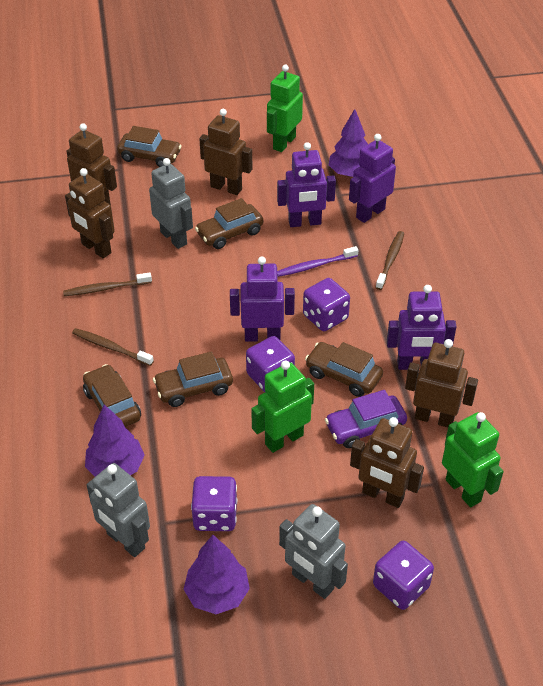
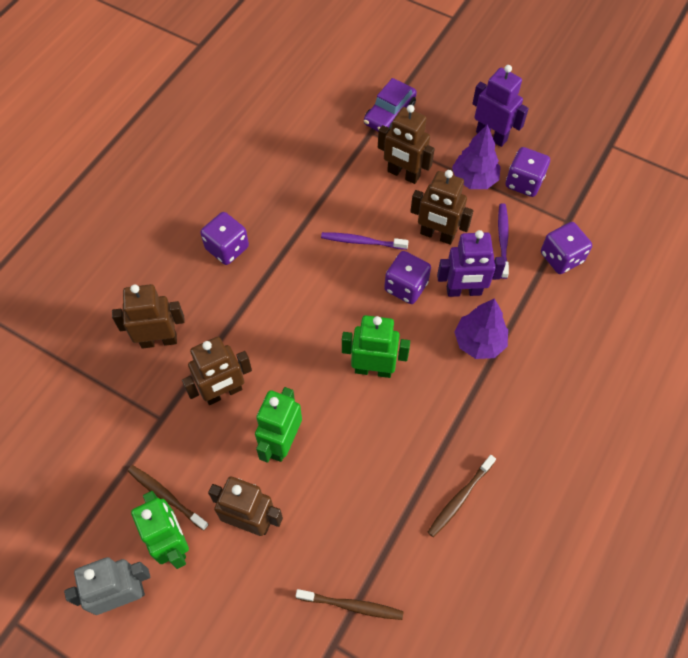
brown car: 5 -> 0
grey robot: 3 -> 1
purple robot: 4 -> 2
purple toothbrush: 1 -> 2
purple tree: 3 -> 2

